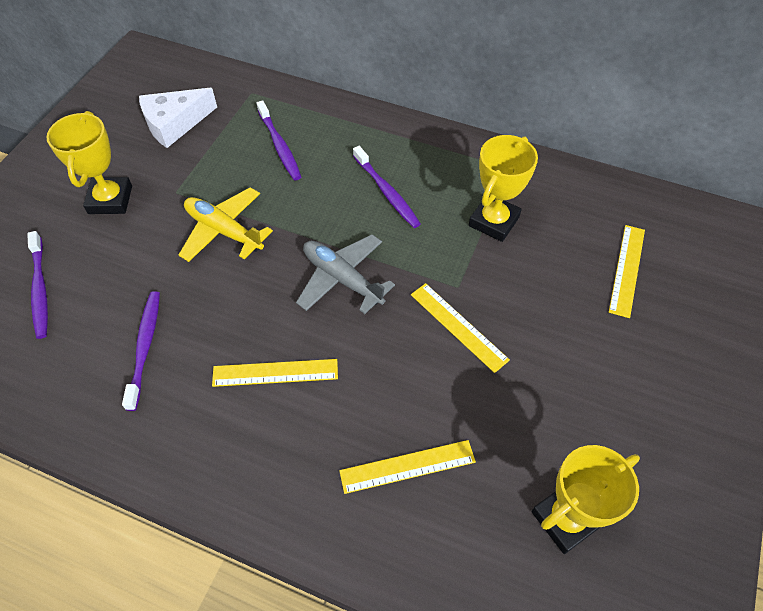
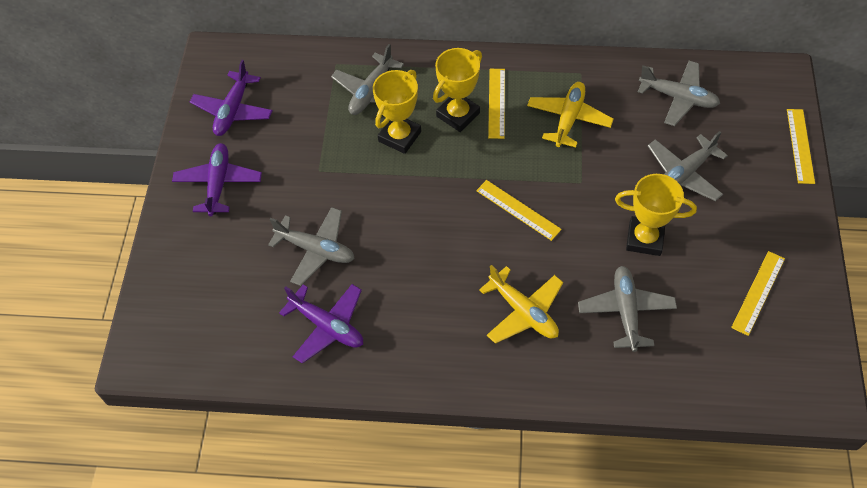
grey plane: 1 -> 5
purple plane: 0 -> 3
purple toothbrush: 4 -> 0
white cheese: 1 -> 0
yellow plane: 1 -> 2

